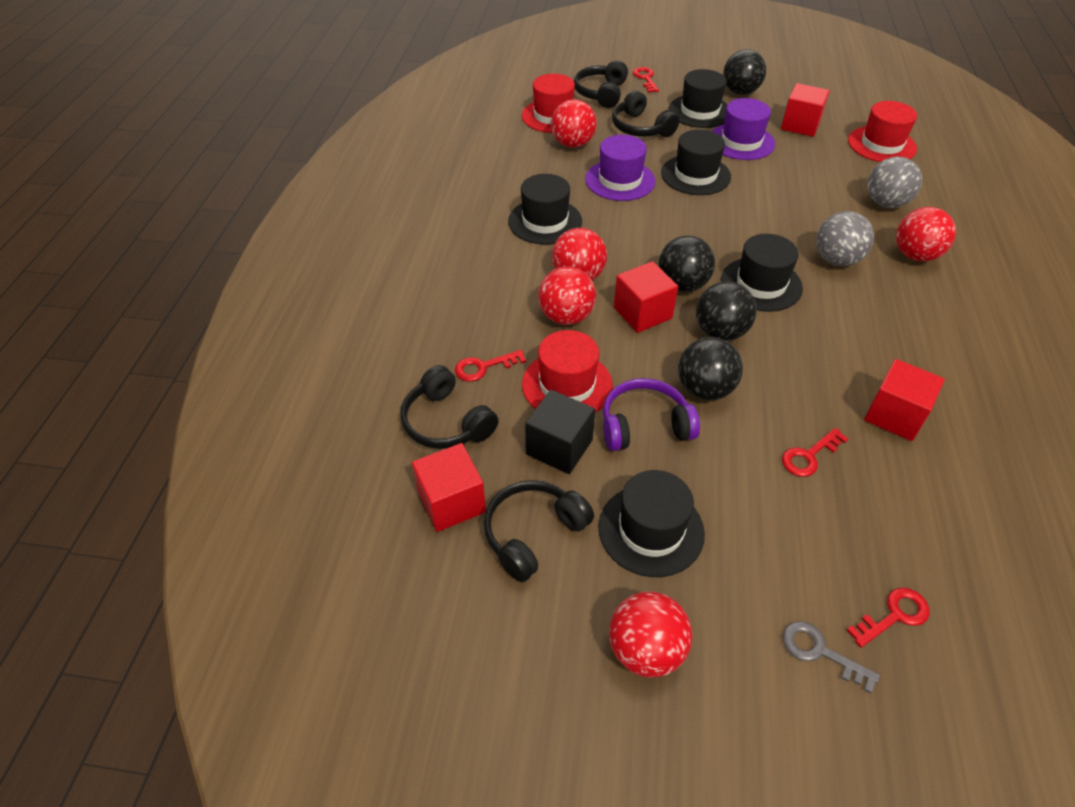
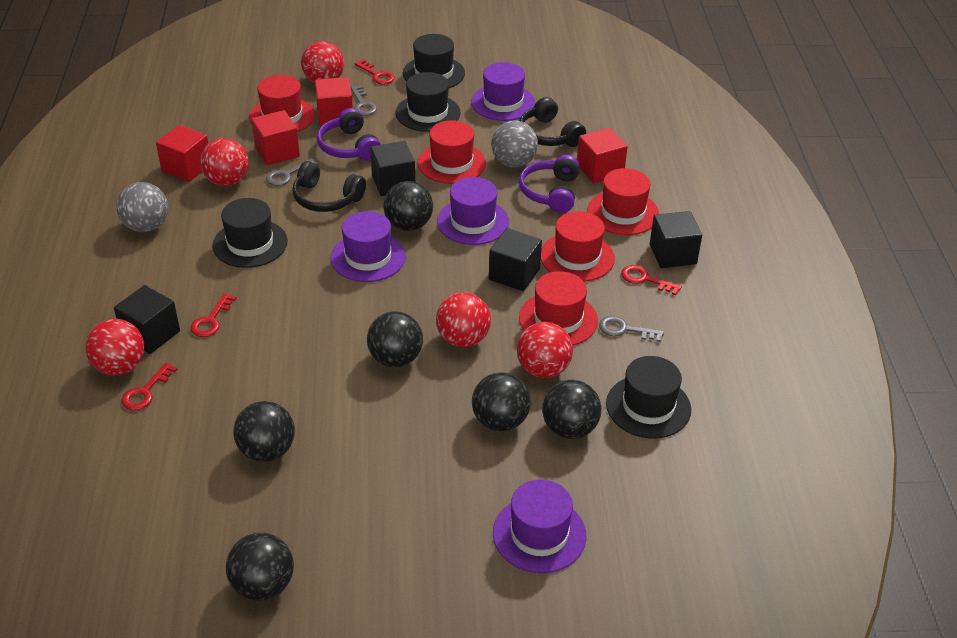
black ball: 4 -> 6
black cube: 1 -> 4
black hat: 5 -> 4
black headphones: 4 -> 2
grey key: 1 -> 3
purple hat: 2 -> 4
purple headphones: 1 -> 2
red hat: 3 -> 5

